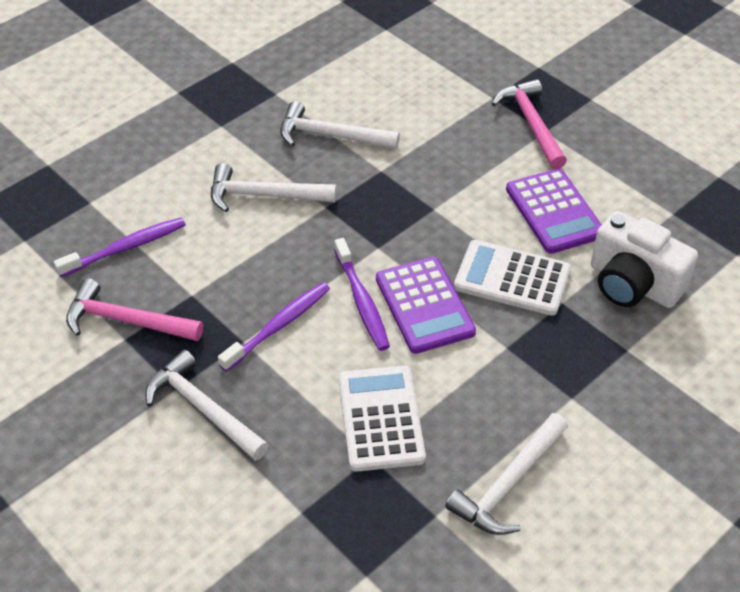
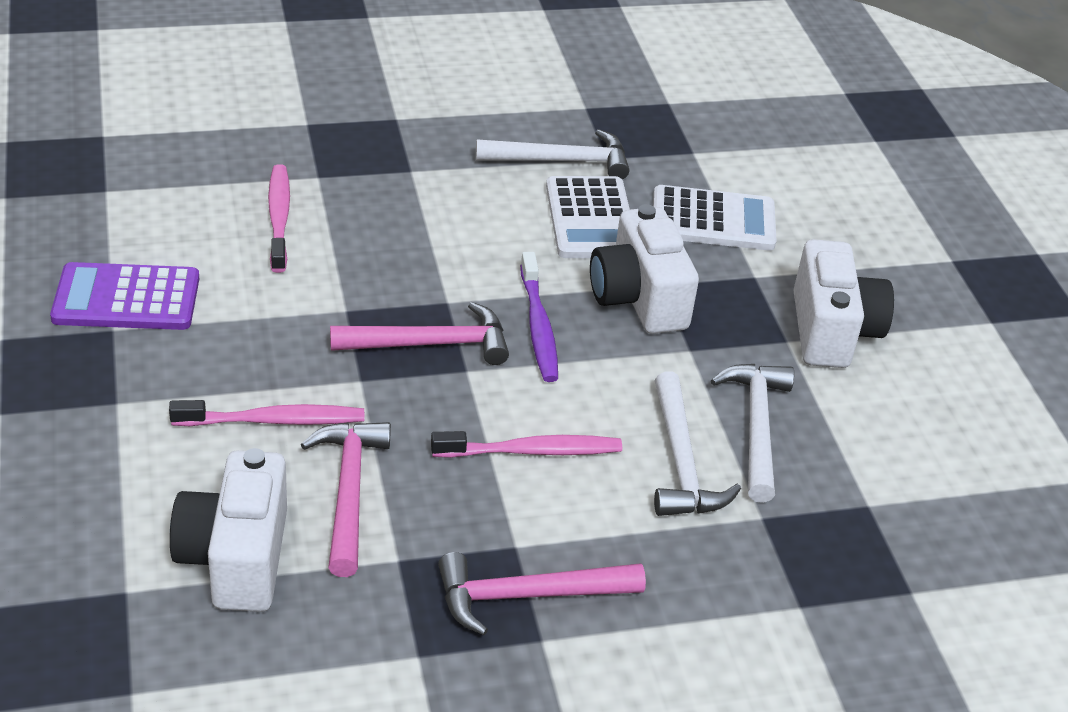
pink hammer: 2 -> 3
pink toothbrush: 0 -> 3
purple calculator: 2 -> 1
purple toothbrush: 3 -> 1
white camera: 1 -> 3
white hammer: 4 -> 3

